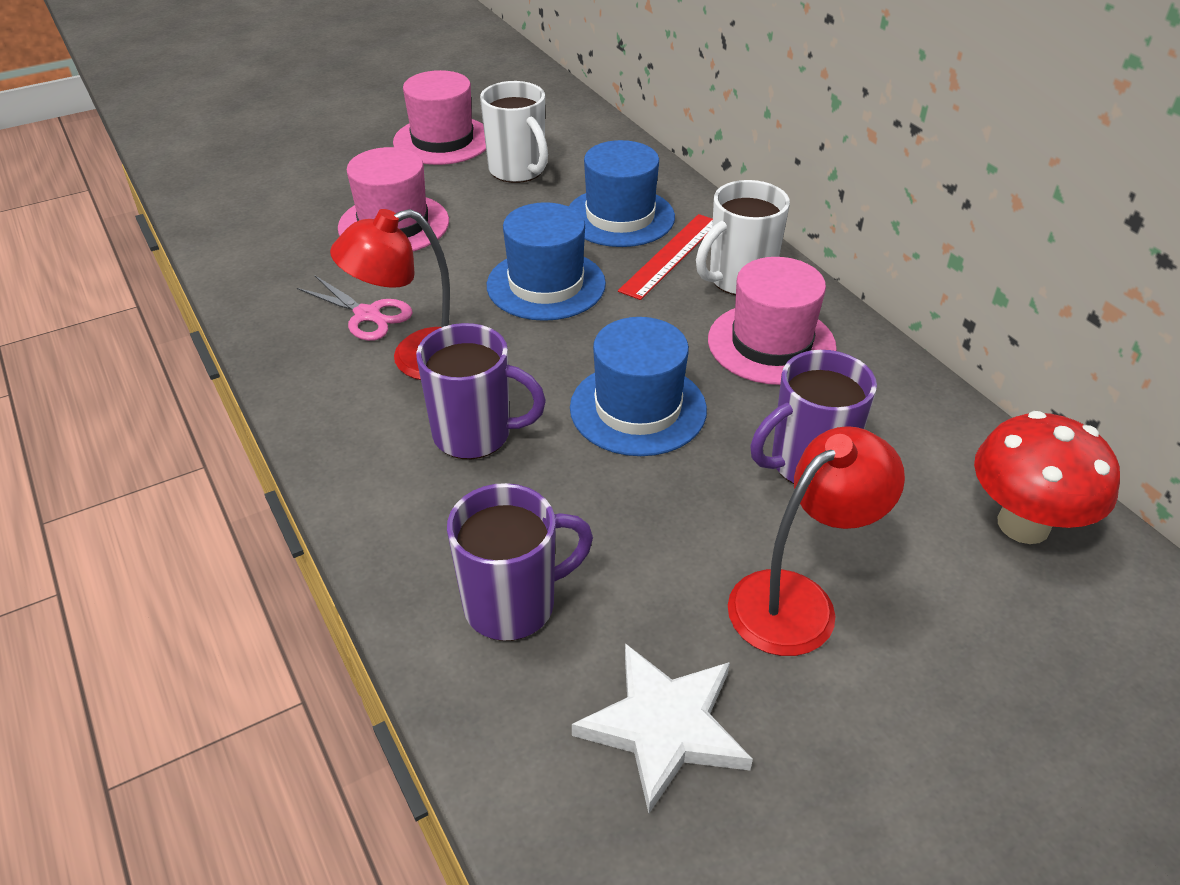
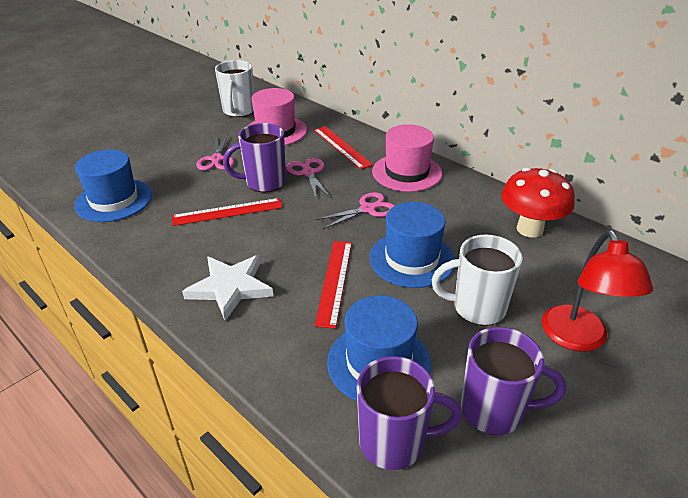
pink hat: 3 -> 2
pink scissors: 1 -> 3
red lamp: 2 -> 1
red ruler: 1 -> 3

